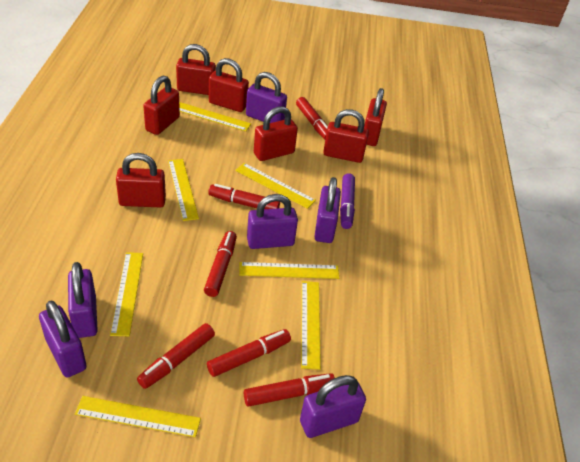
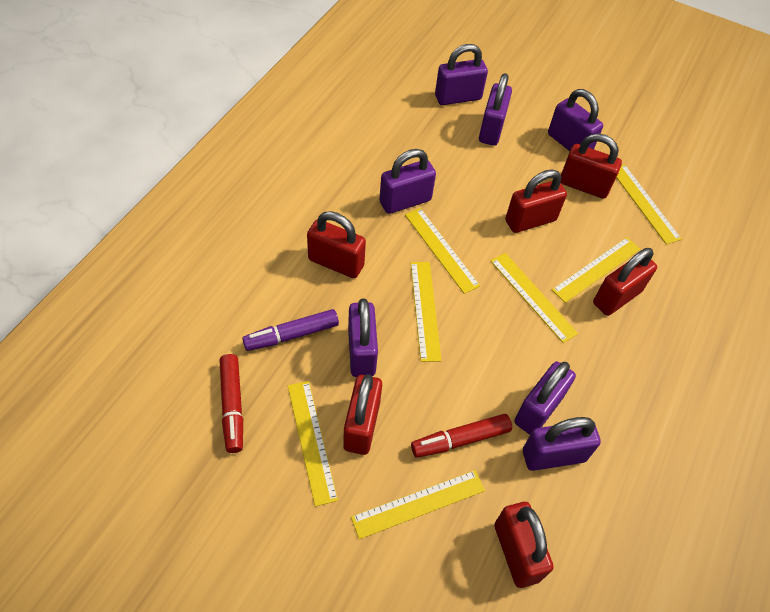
purple padlock: 6 -> 7
red marker: 6 -> 2
red padlock: 7 -> 6

